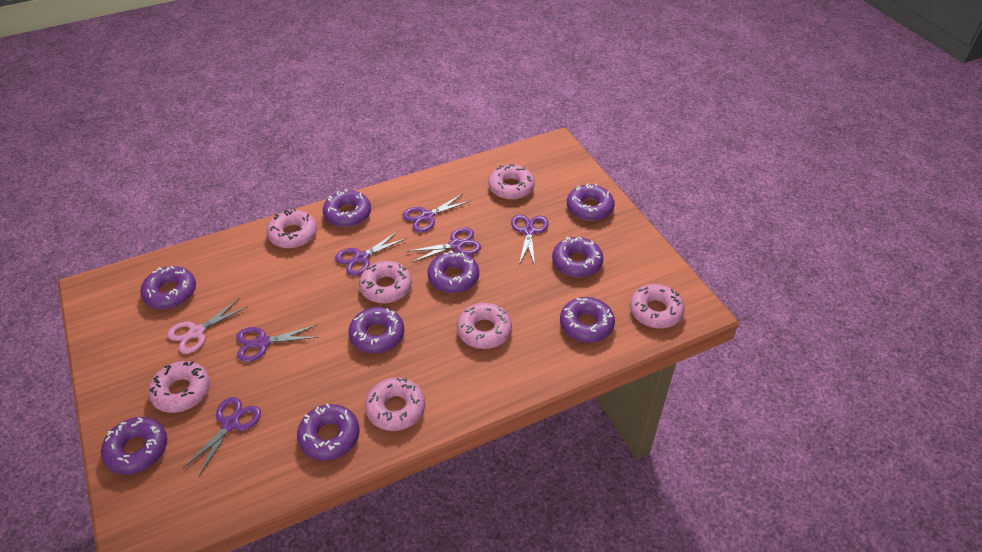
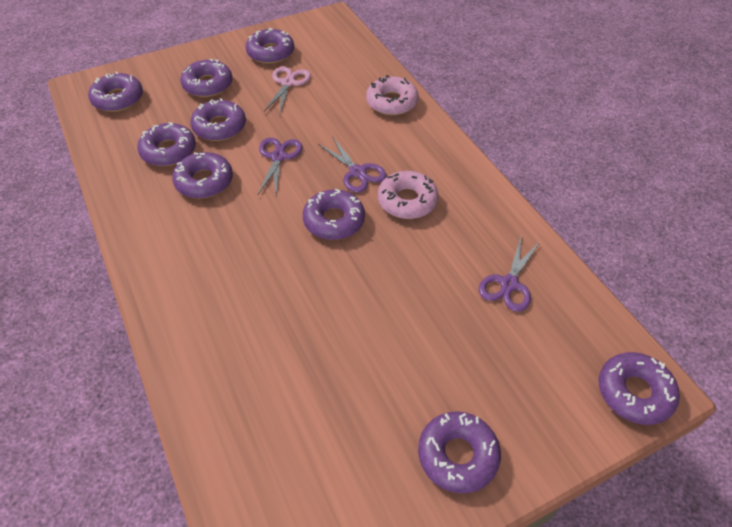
pink donut: 7 -> 2
purple scissors: 6 -> 3

